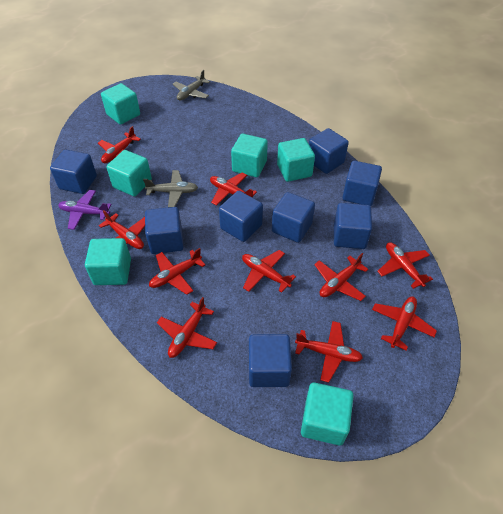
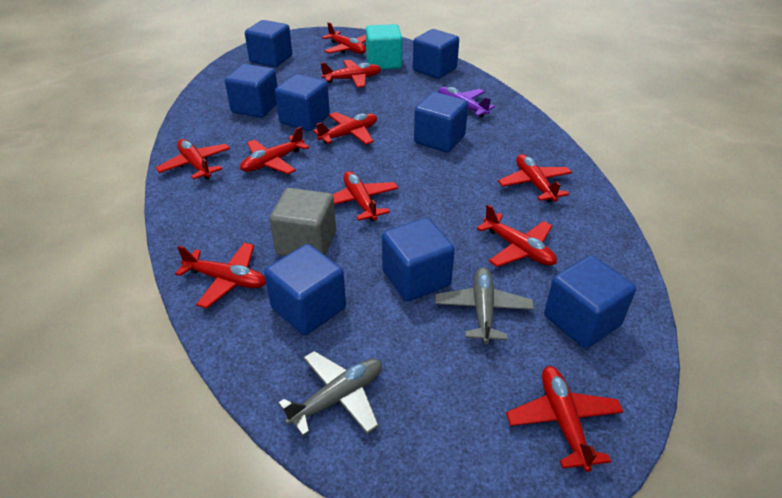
grey cube: 0 -> 1
turquoise cube: 6 -> 1

